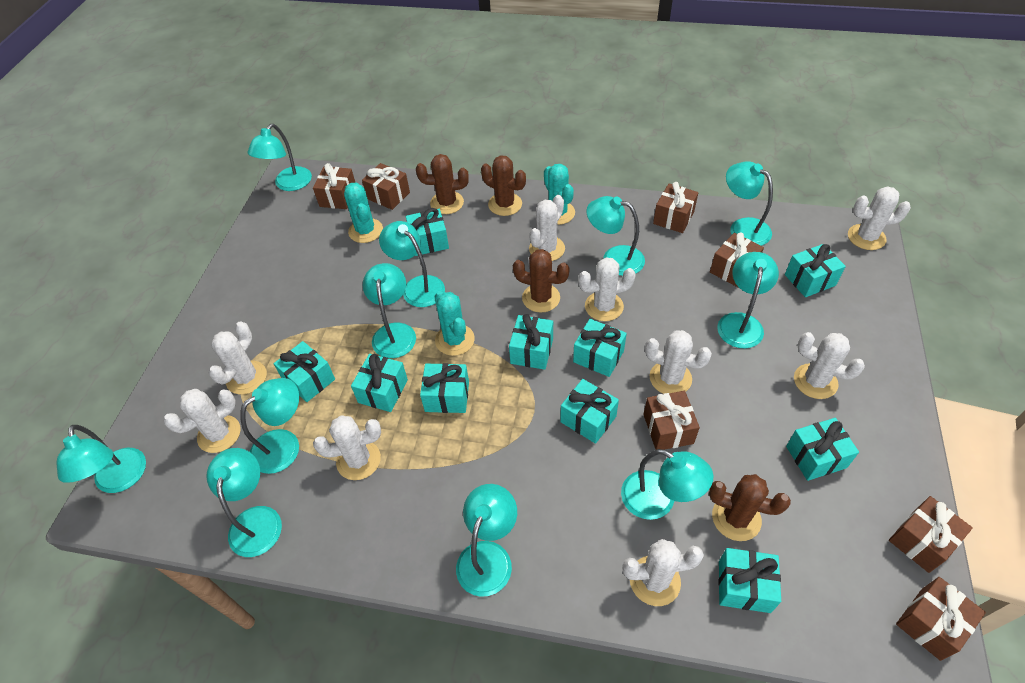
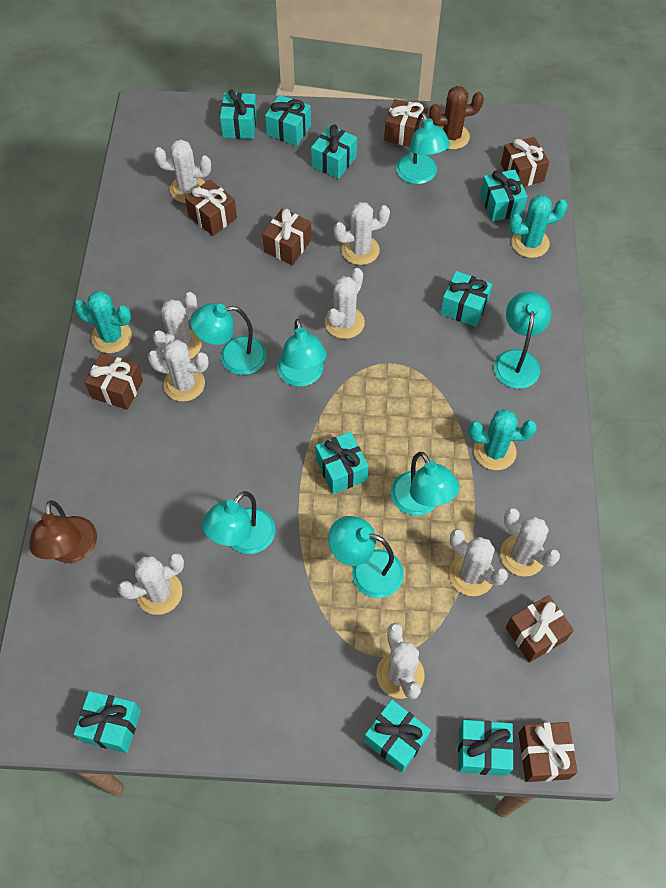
brown cactus: 4 -> 1
brown lamp: 0 -> 1
turquoise gift: 10 -> 9
turquoise lamp: 11 -> 7

